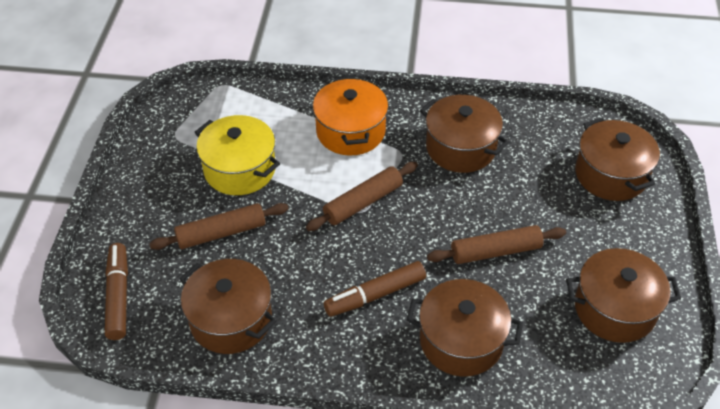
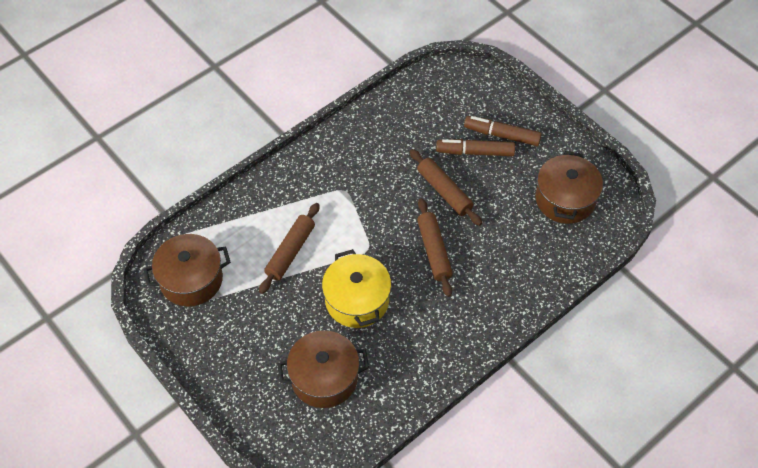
brown pot: 5 -> 3
orange pot: 1 -> 0

